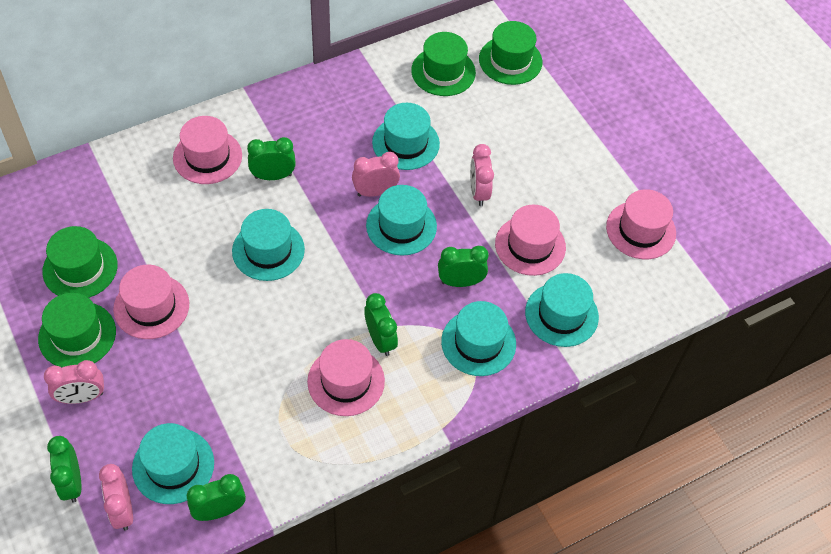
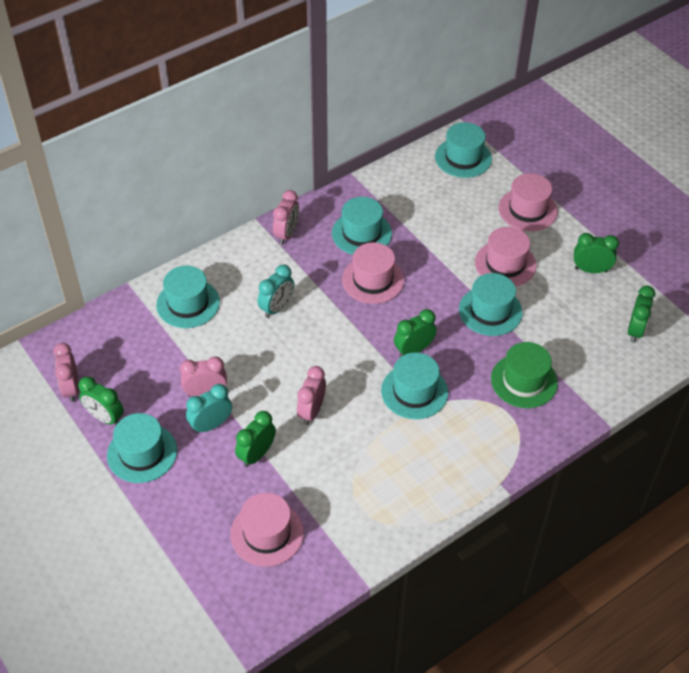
green hat: 4 -> 1
pink hat: 5 -> 4
turquoise clock: 0 -> 2

